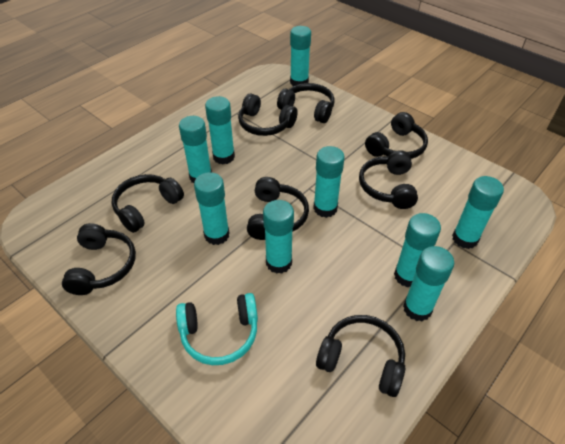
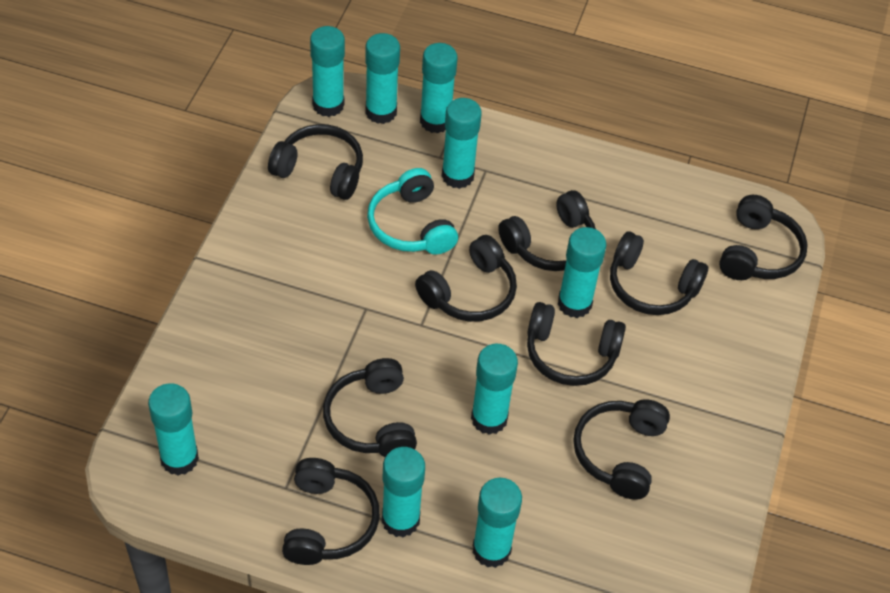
black headphones: 8 -> 9

